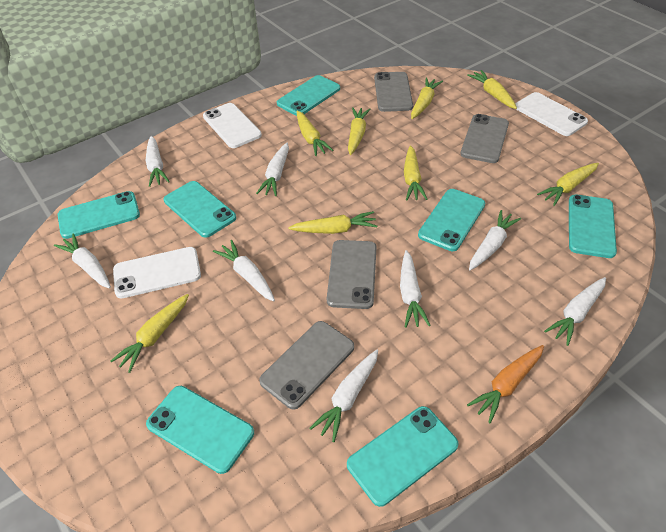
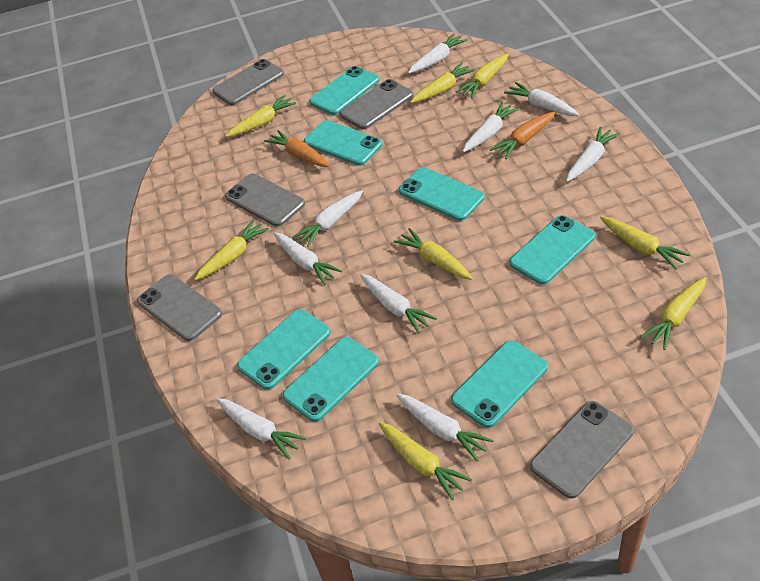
grey phone: 4 -> 5
orange carrot: 1 -> 2
white carrot: 8 -> 9
white phone: 3 -> 0

